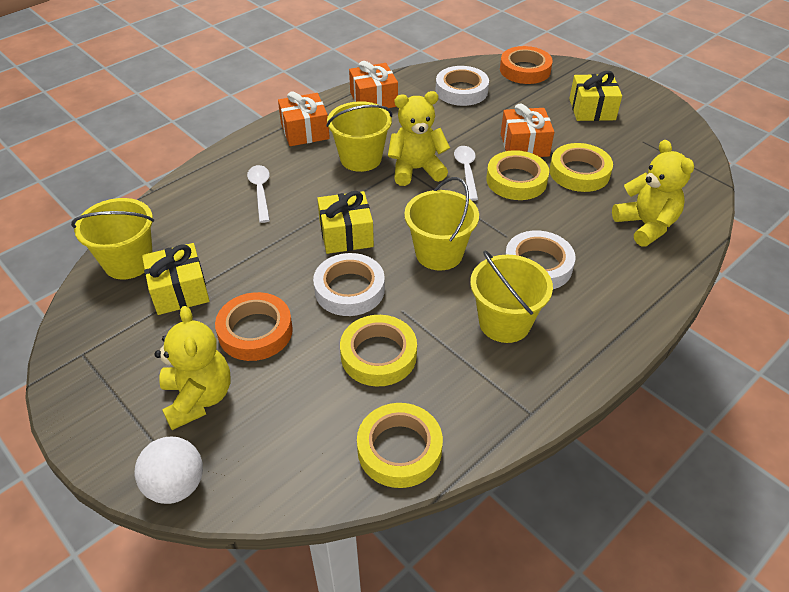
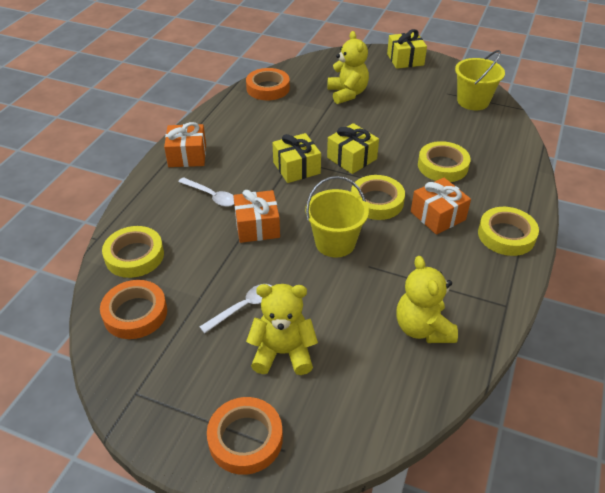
orange tape: 2 -> 3
white ball: 1 -> 0
white tape: 3 -> 0
yellow bucket: 4 -> 2

